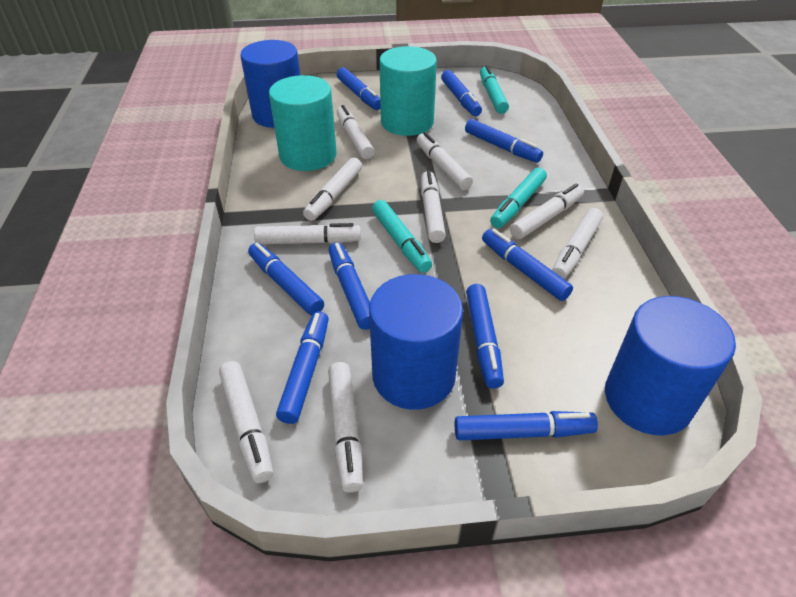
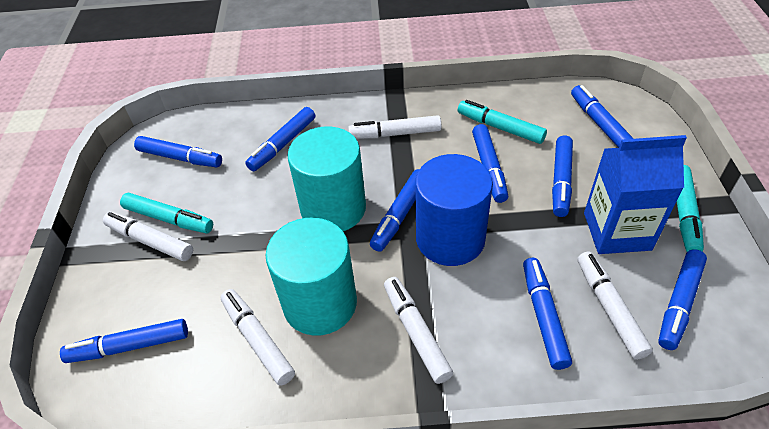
blue carton: 0 -> 1
blue cylinder: 3 -> 1
white marker: 9 -> 5

